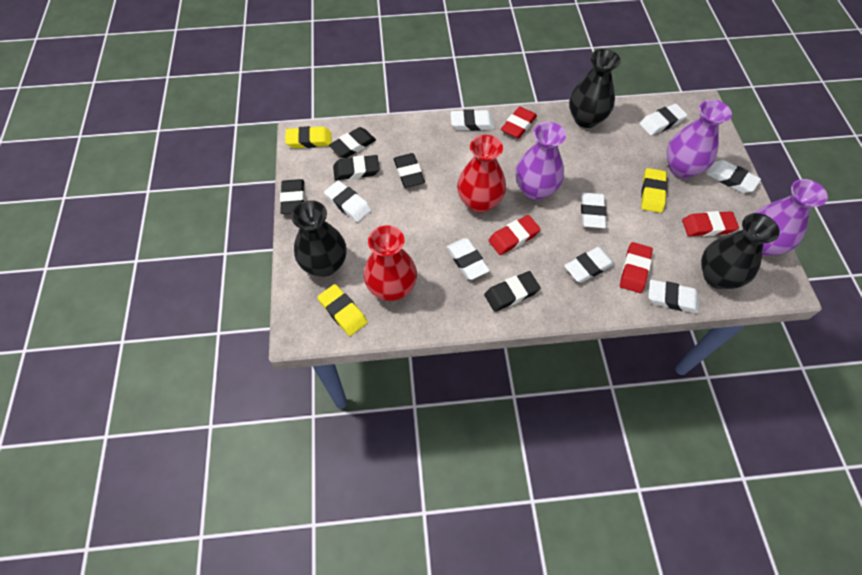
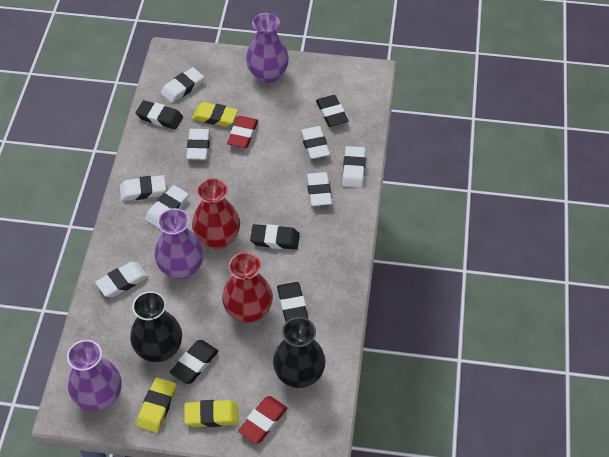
black vase: 3 -> 2
red eraser: 4 -> 2

